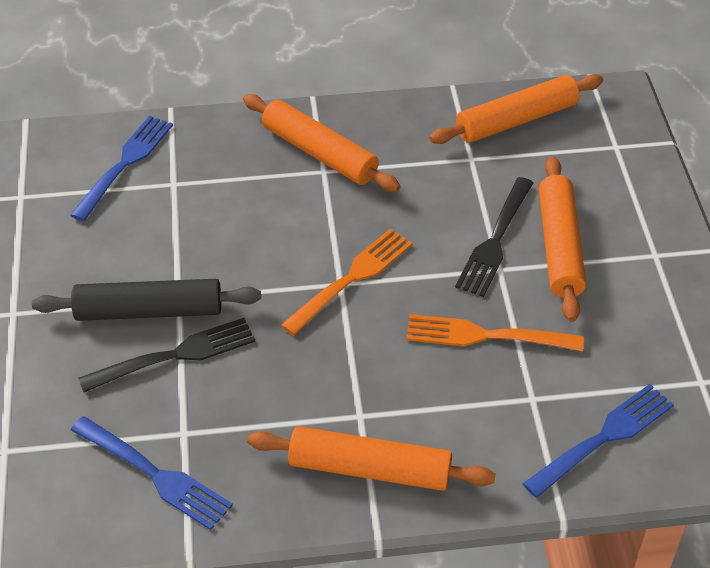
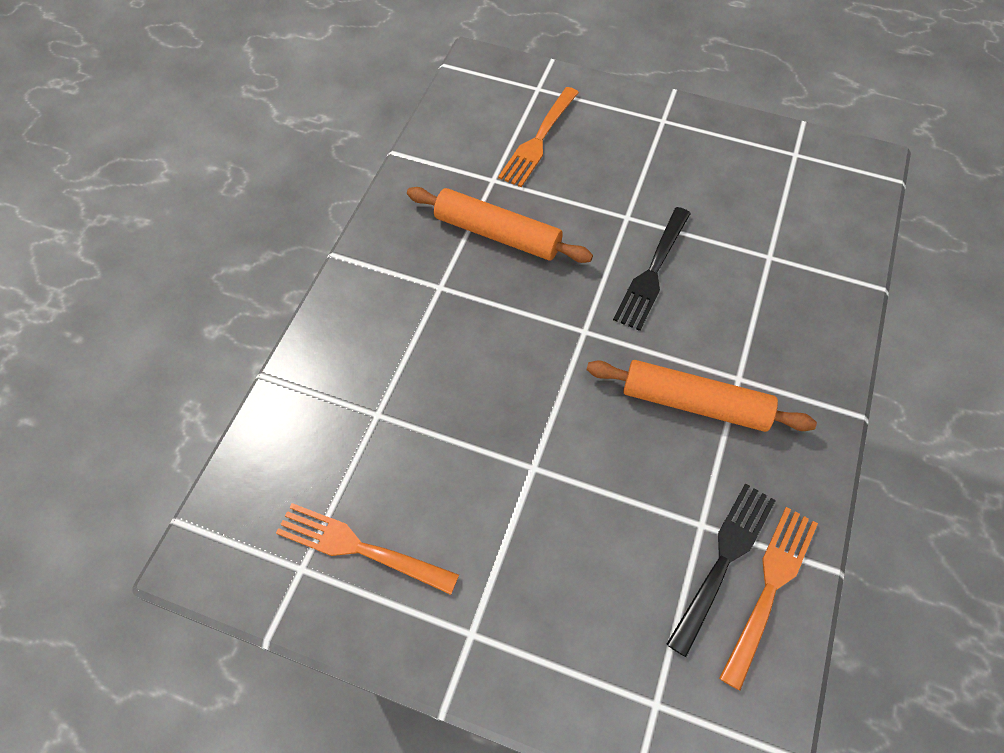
black rolling pin: 1 -> 0
blue fork: 3 -> 0
orange fork: 2 -> 3
orange rolling pin: 4 -> 2

